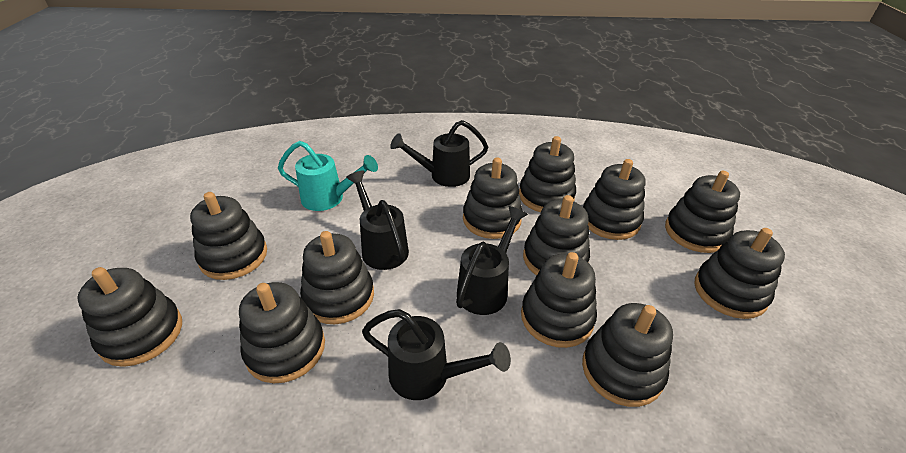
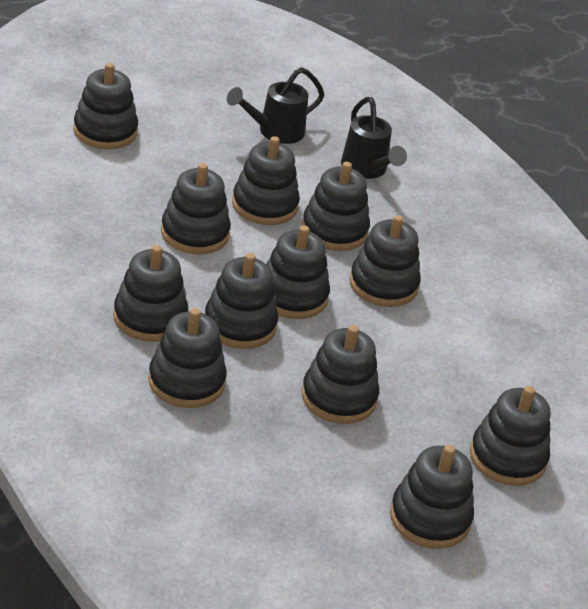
black watering can: 4 -> 2
turquoise watering can: 1 -> 0

